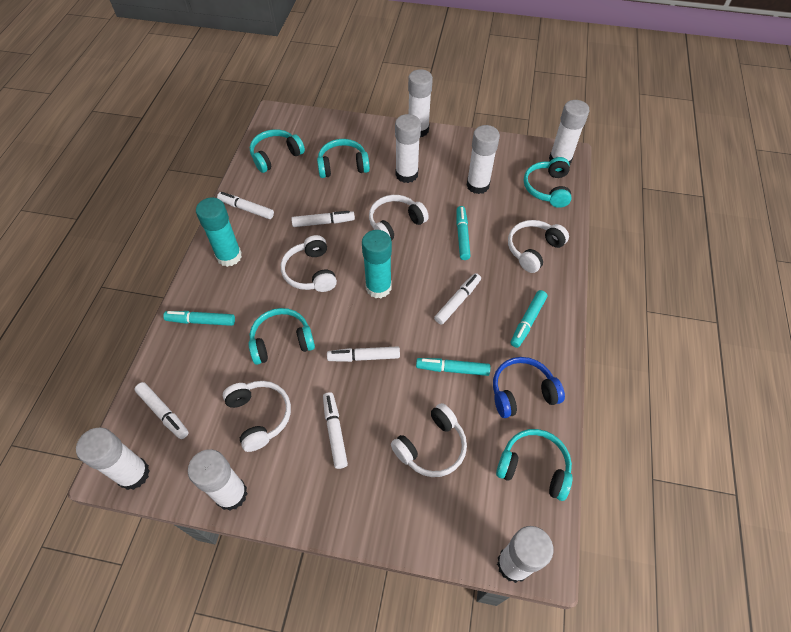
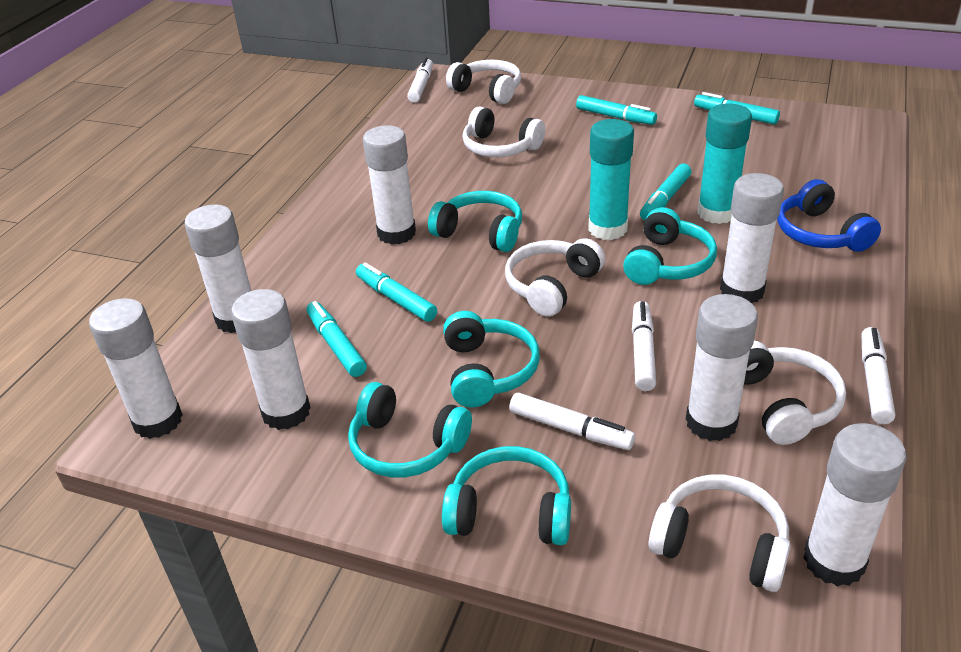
turquoise marker: 4 -> 5
white marker: 6 -> 4

